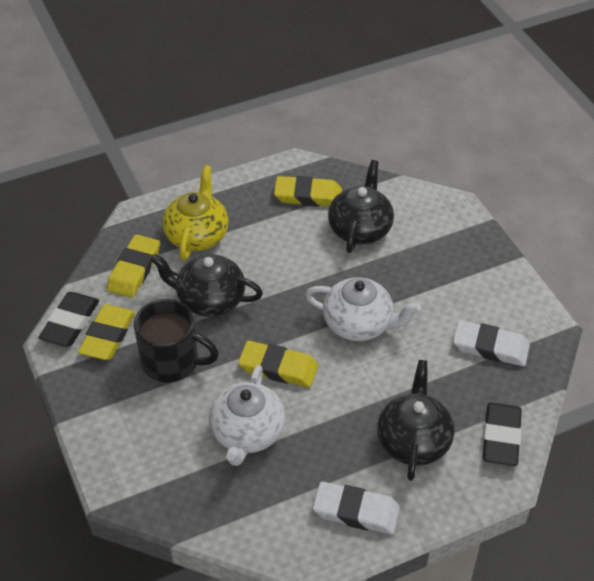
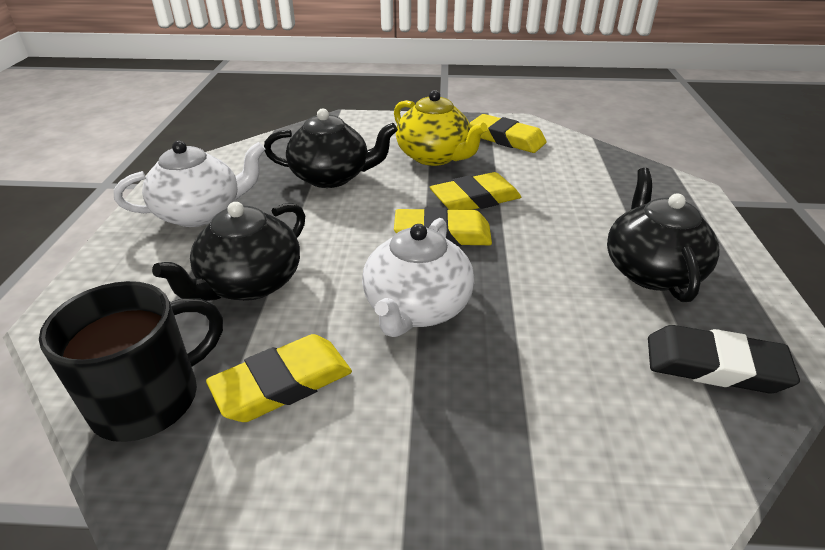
black eraser: 2 -> 1
white eraser: 2 -> 0

